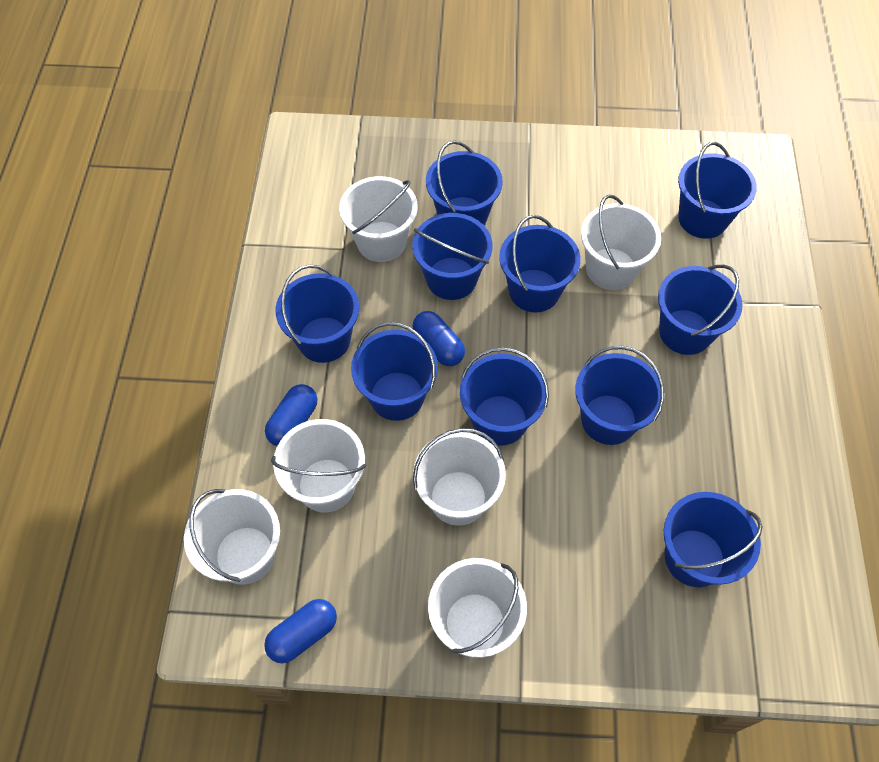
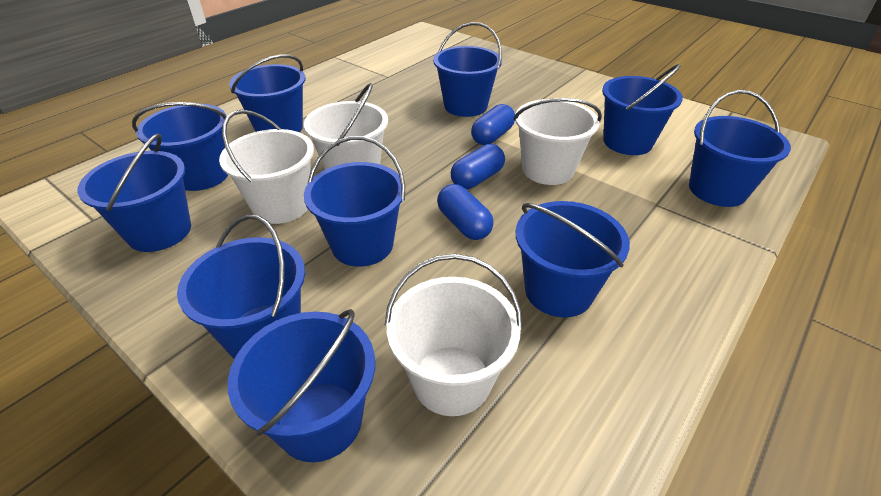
white bucket: 6 -> 4

